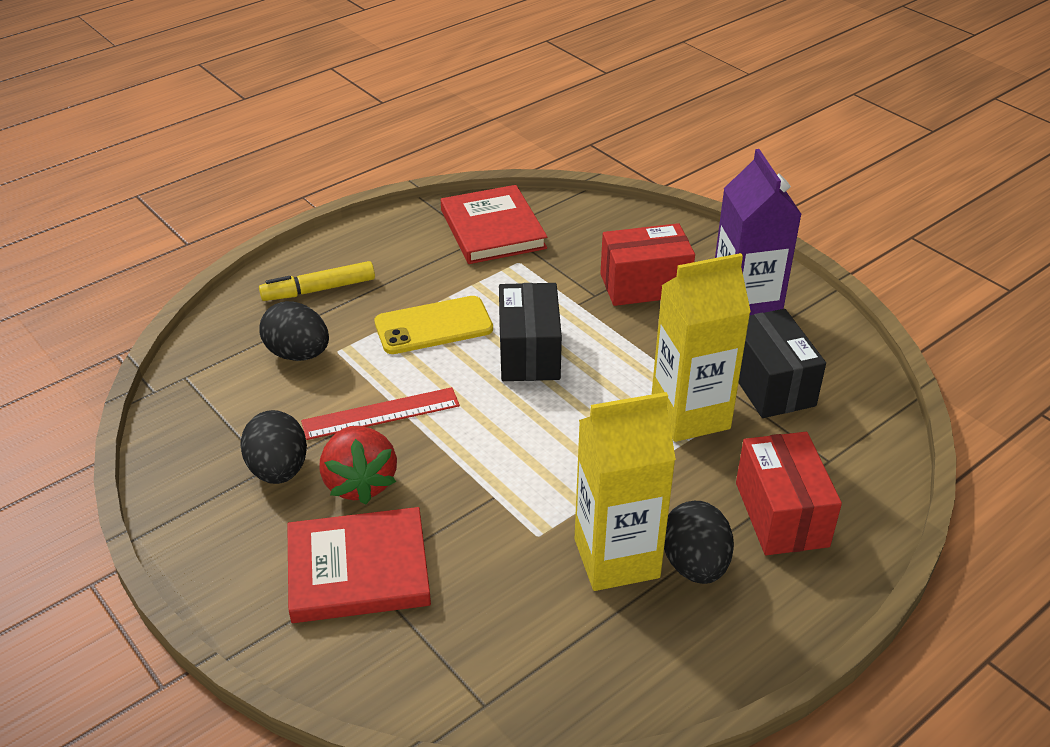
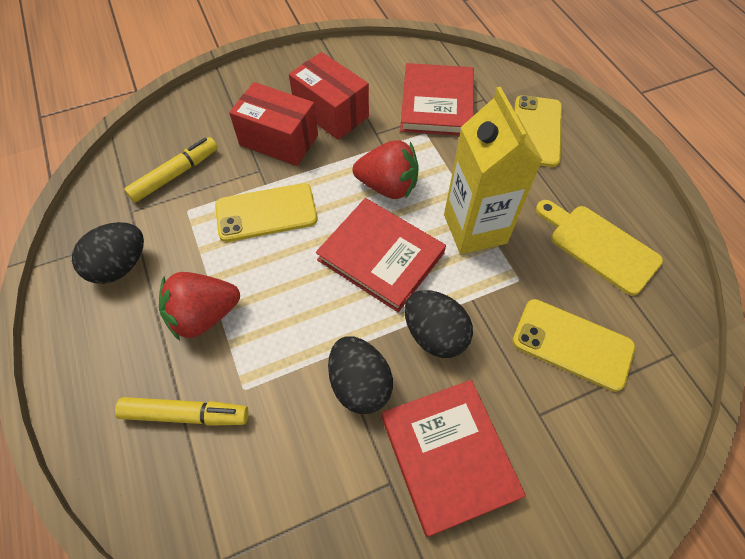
black box: 2 -> 0
purple carton: 1 -> 0
red book: 2 -> 3
red ruler: 1 -> 0
red strawberry: 1 -> 2
yellow carton: 2 -> 1
yellow cutting board: 0 -> 1
yellow marker: 1 -> 2
yellow phone: 1 -> 3

